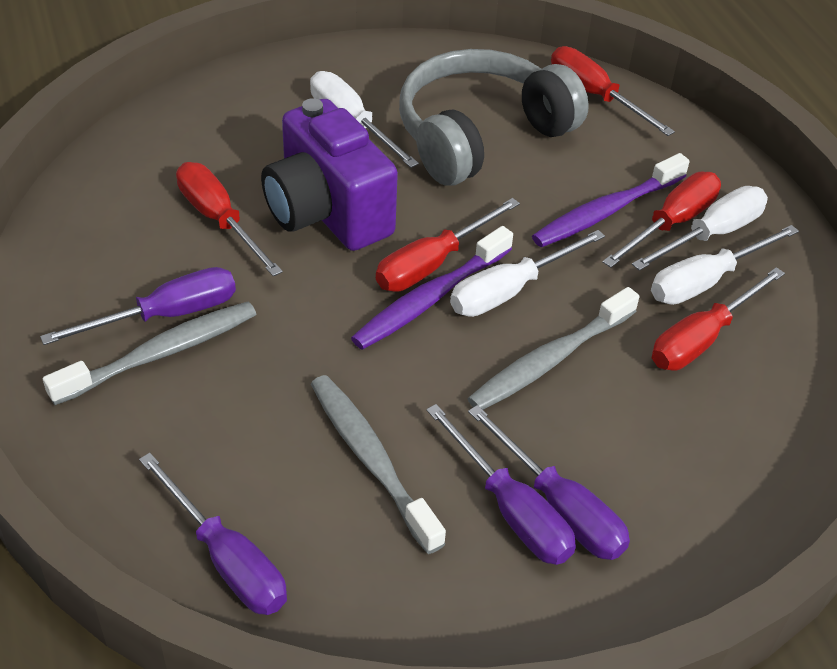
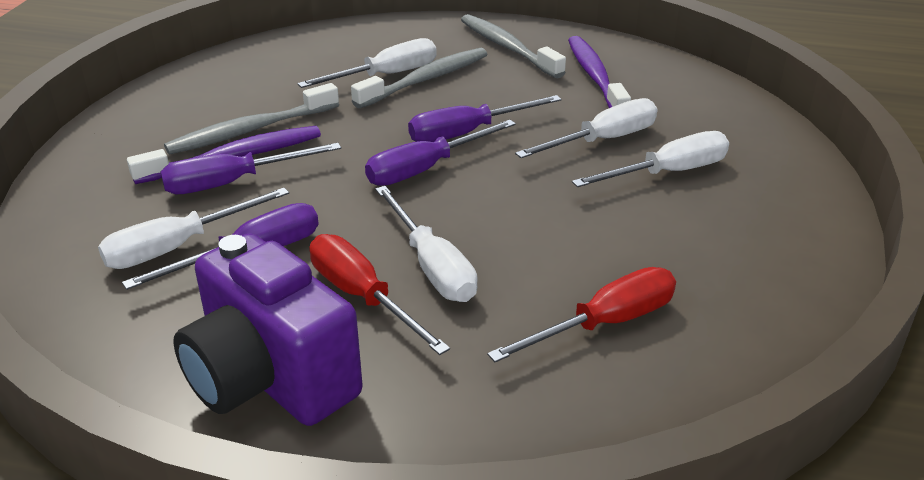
grey headphones: 1 -> 0
red screwdriver: 5 -> 2
white screwdriver: 4 -> 5

